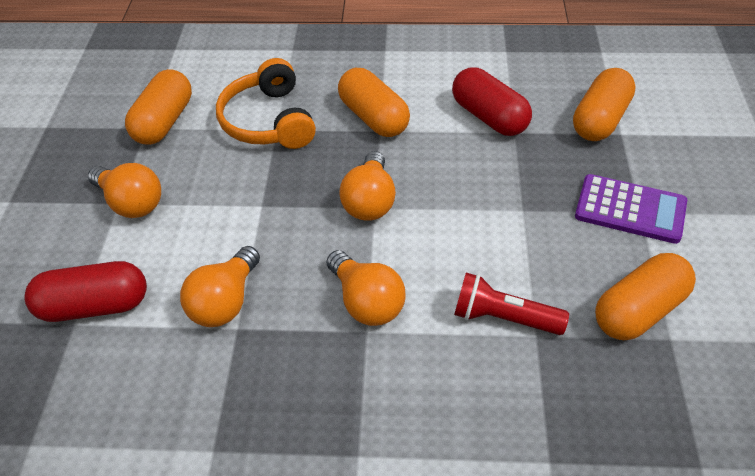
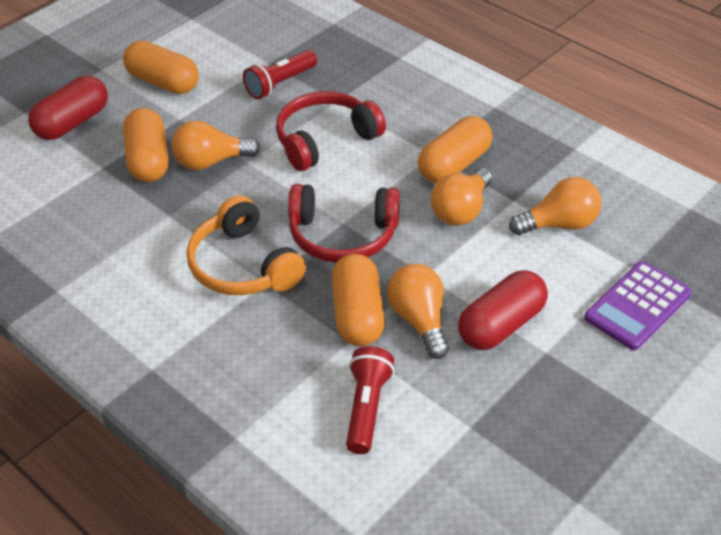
red flashlight: 1 -> 2
red headphones: 0 -> 2

